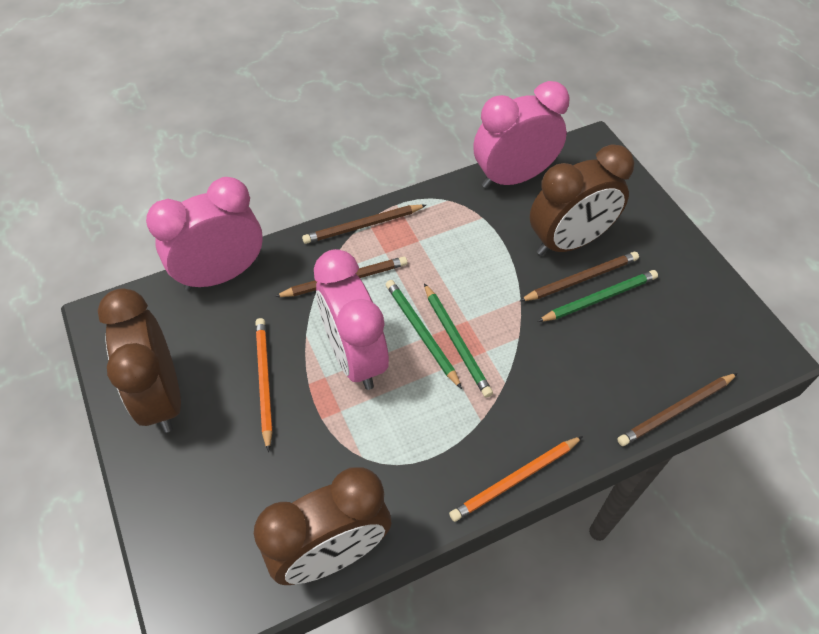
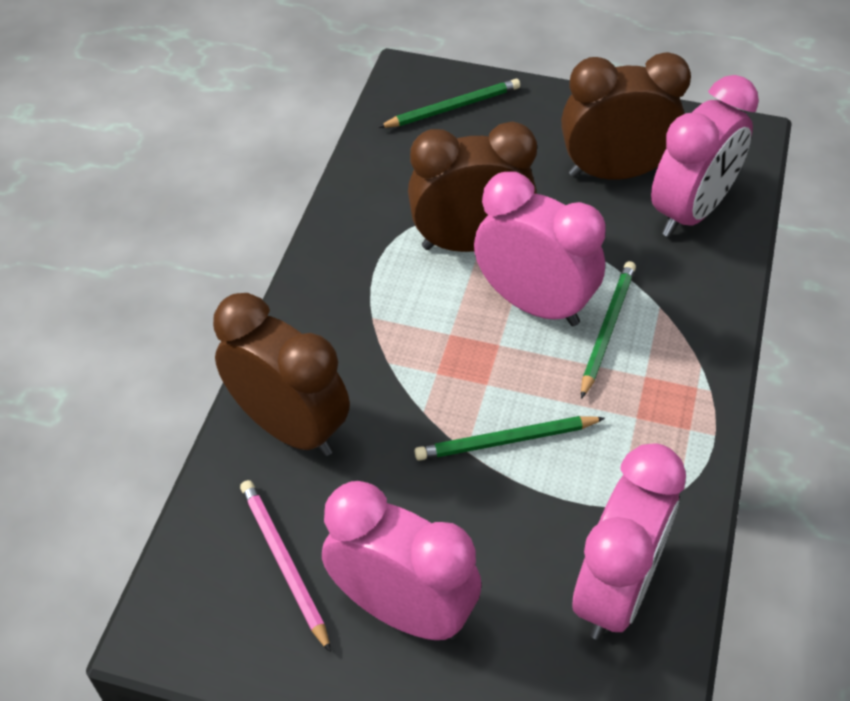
brown pencil: 4 -> 0
orange pencil: 2 -> 0
pink clock: 3 -> 4
pink pencil: 0 -> 1

